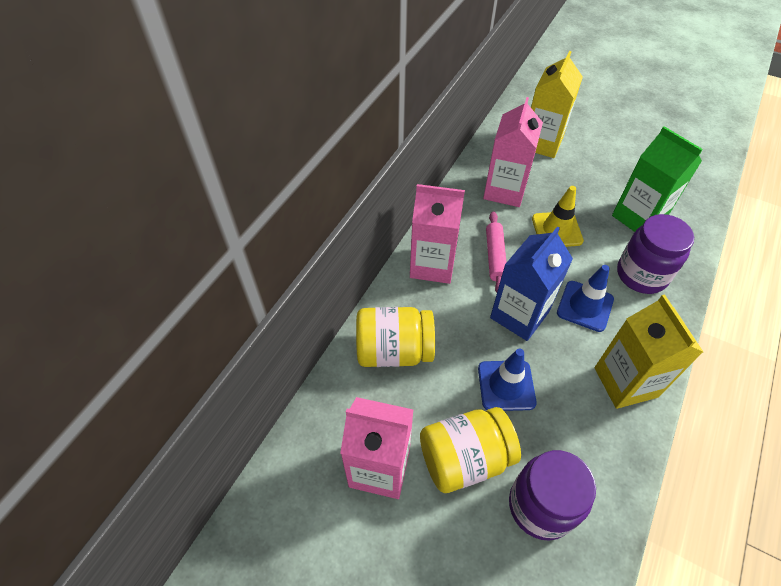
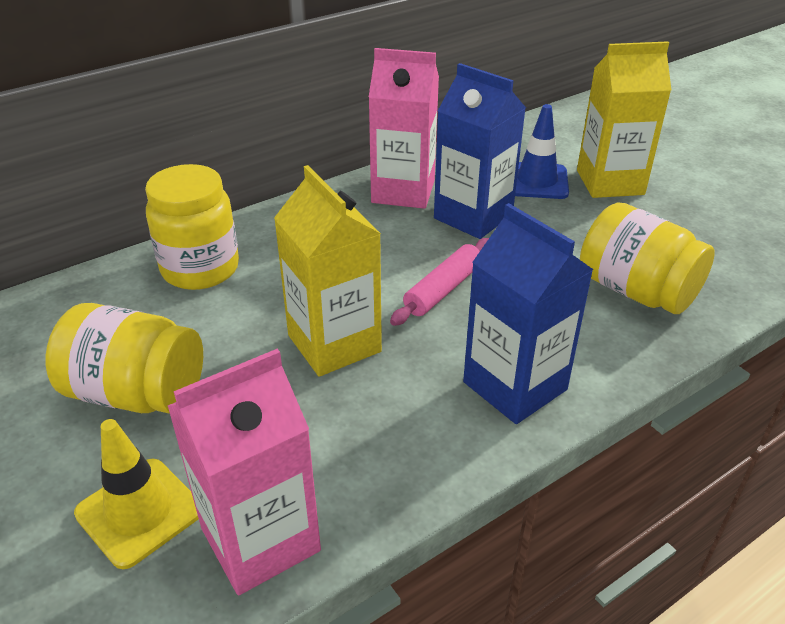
blue carton: 1 -> 2
blue traffic cone: 2 -> 1
green carton: 1 -> 0
pink carton: 3 -> 2
purple jar: 2 -> 0
yellow jar: 2 -> 3

